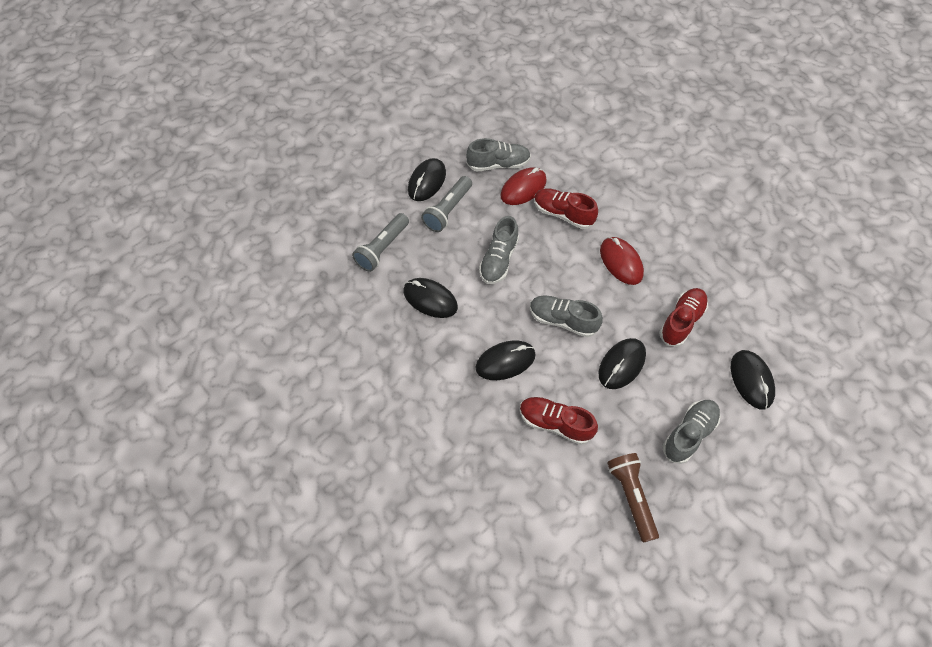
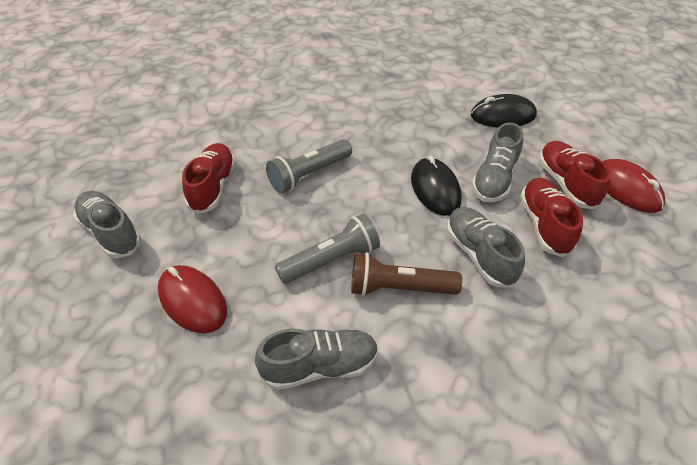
black mouse: 5 -> 2

